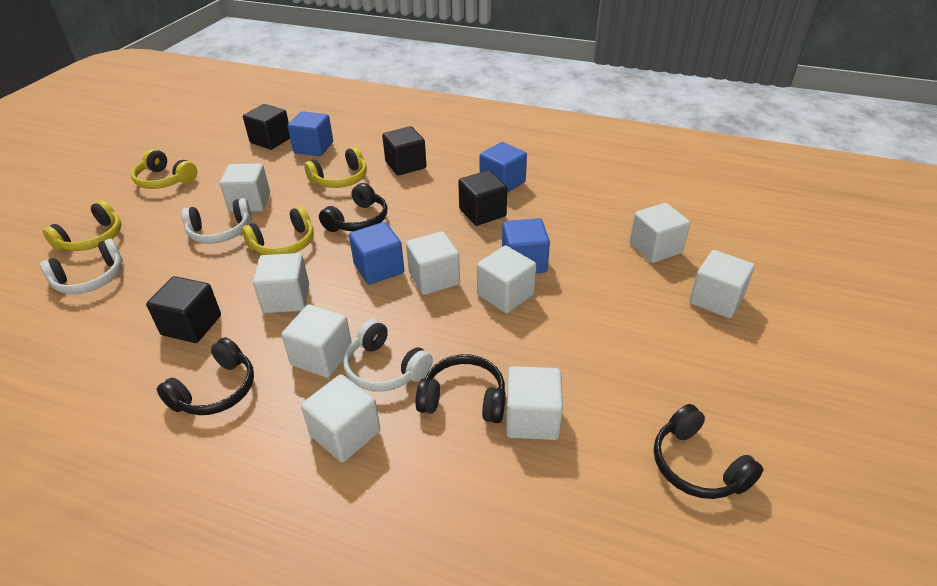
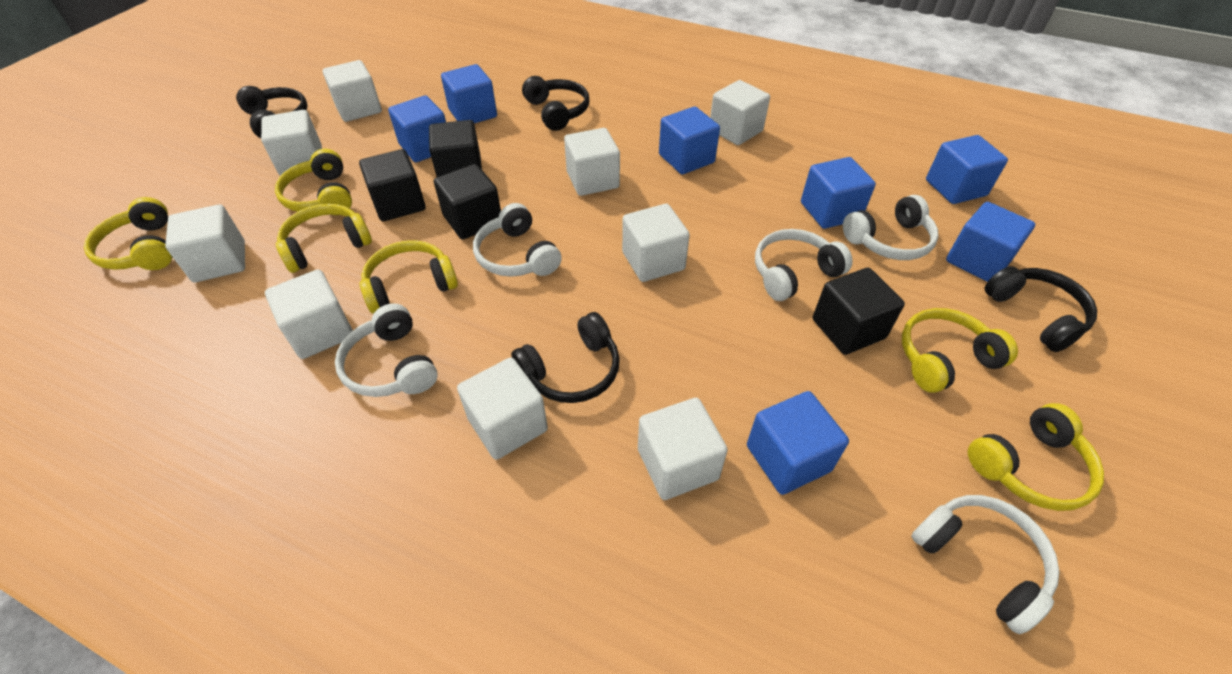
blue cube: 4 -> 7
white headphones: 3 -> 5
yellow headphones: 4 -> 6

